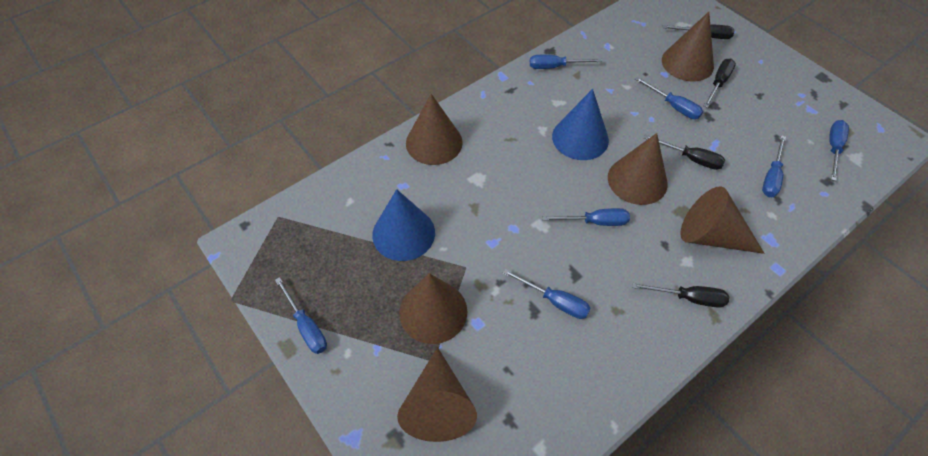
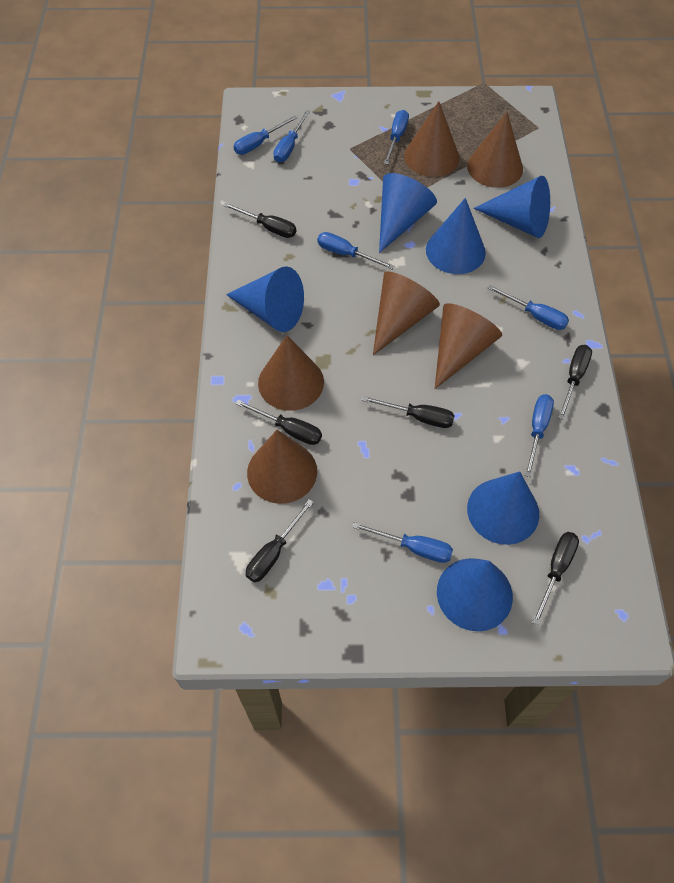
black screwdriver: 4 -> 6
blue cone: 2 -> 6

